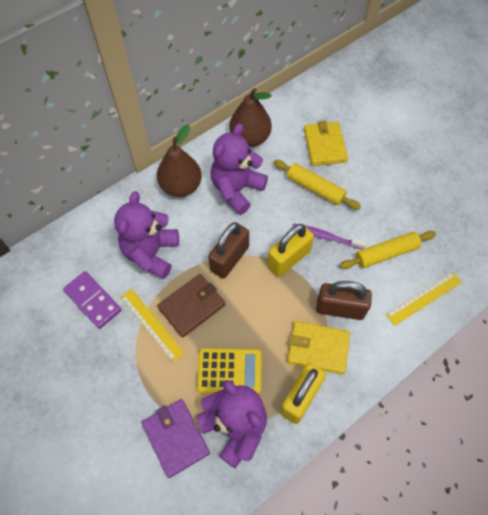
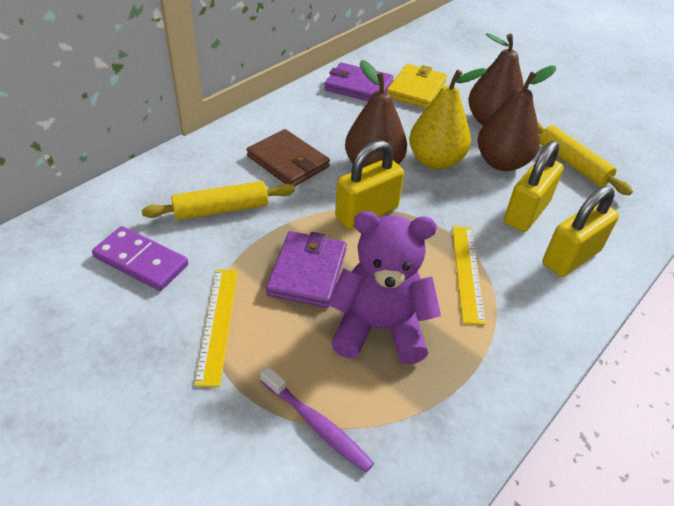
brown padlock: 2 -> 0
brown pear: 2 -> 3
purple teddy bear: 3 -> 1
purple wallet: 1 -> 2
yellow calculator: 1 -> 0
yellow padlock: 2 -> 3
yellow pear: 0 -> 1
yellow wallet: 2 -> 1

